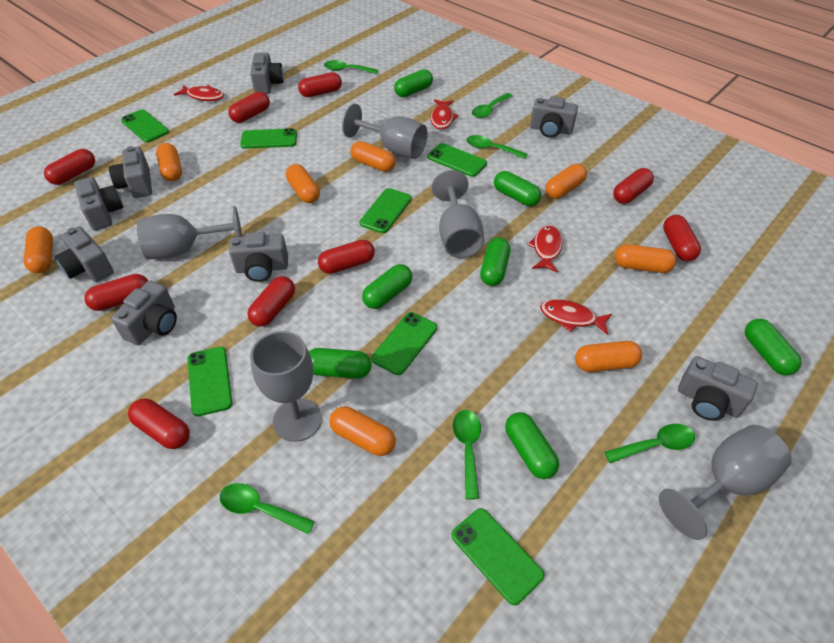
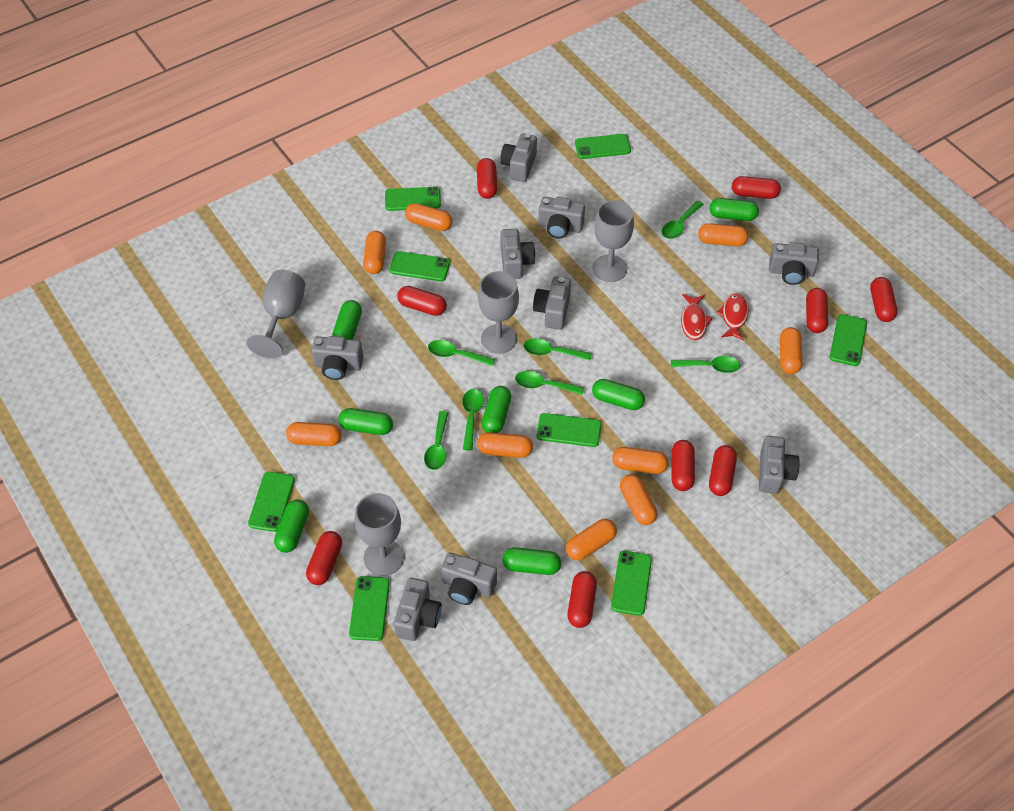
green phone: 7 -> 8
green spoon: 6 -> 7
grey camera: 8 -> 9
grey goblet: 5 -> 4
orange capsule: 8 -> 9
red fish: 4 -> 2

